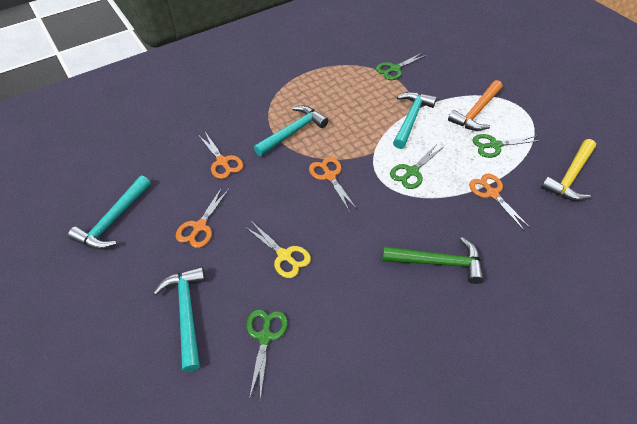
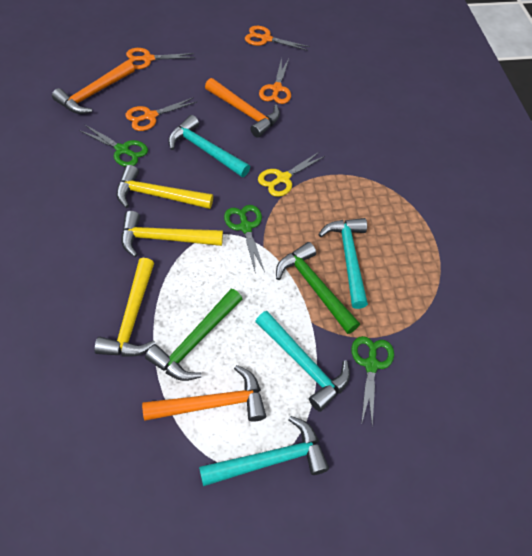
green hammer: 1 -> 2
green scissors: 4 -> 3
orange hammer: 1 -> 3
yellow hammer: 1 -> 3

